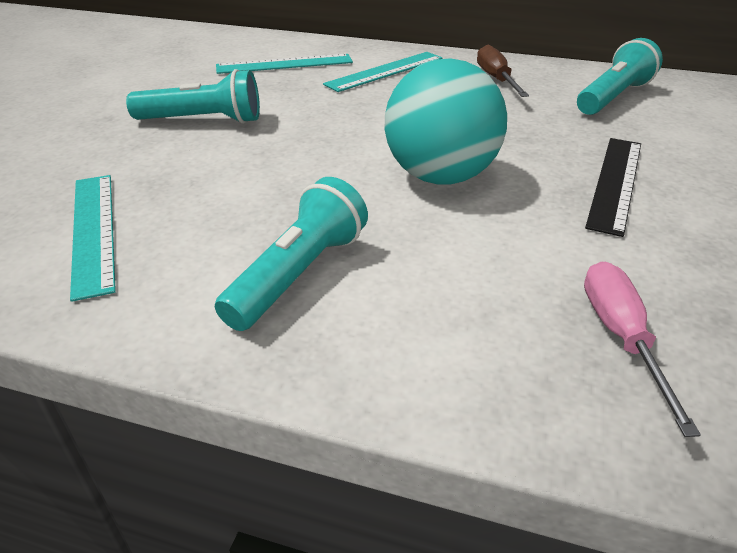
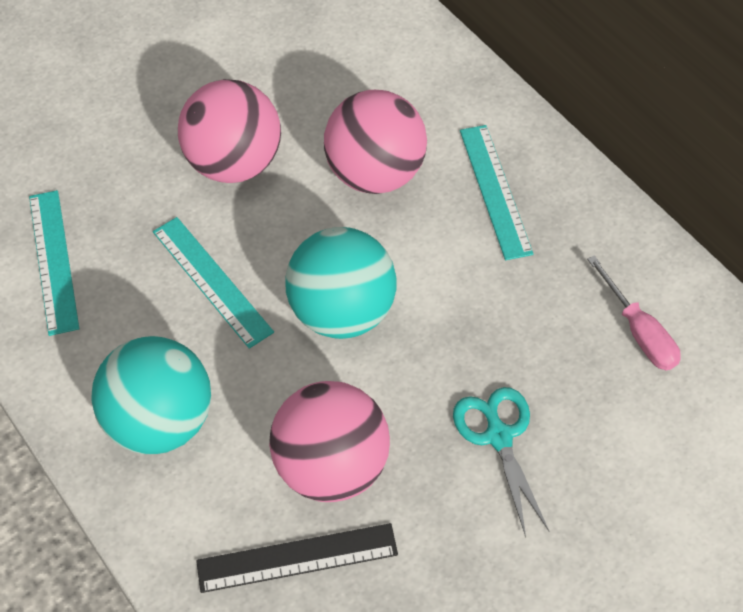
brown screwdriver: 1 -> 0
pink ball: 0 -> 3
turquoise ball: 1 -> 2
turquoise flashlight: 3 -> 0
turquoise scissors: 0 -> 1

